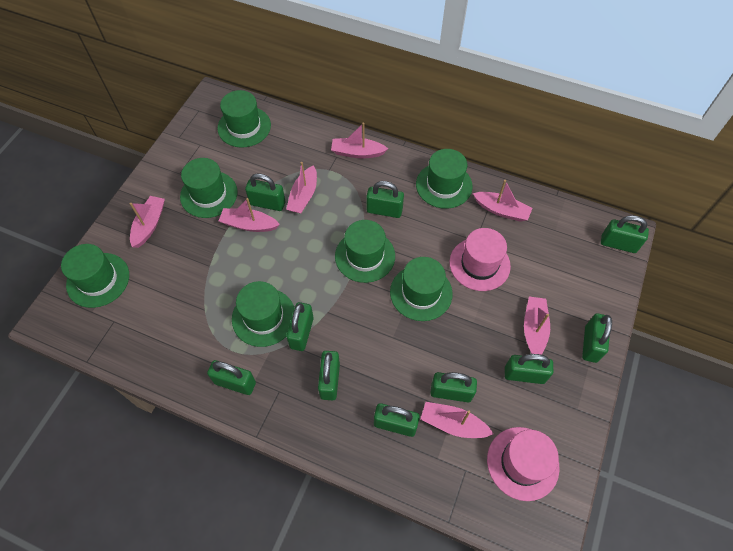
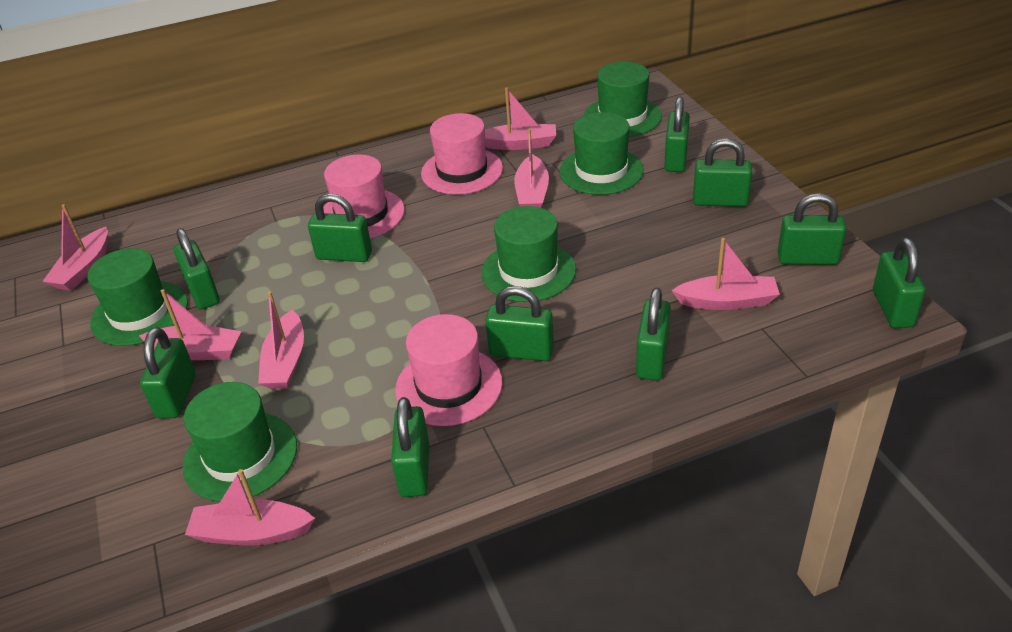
green hat: 7 -> 5
pink hat: 2 -> 3

